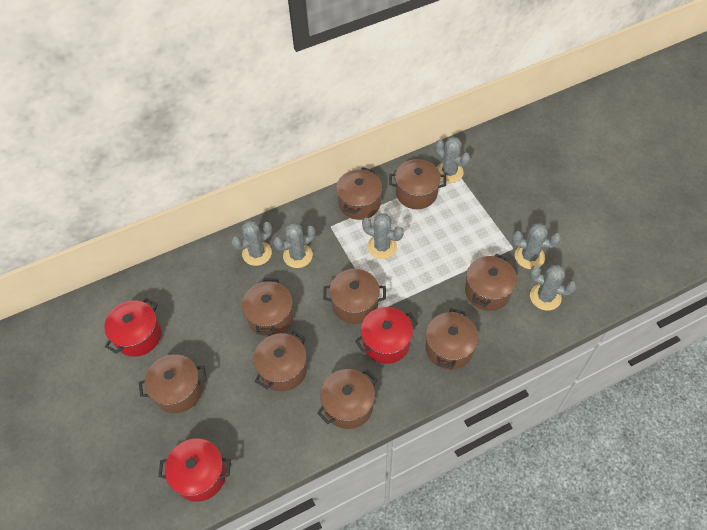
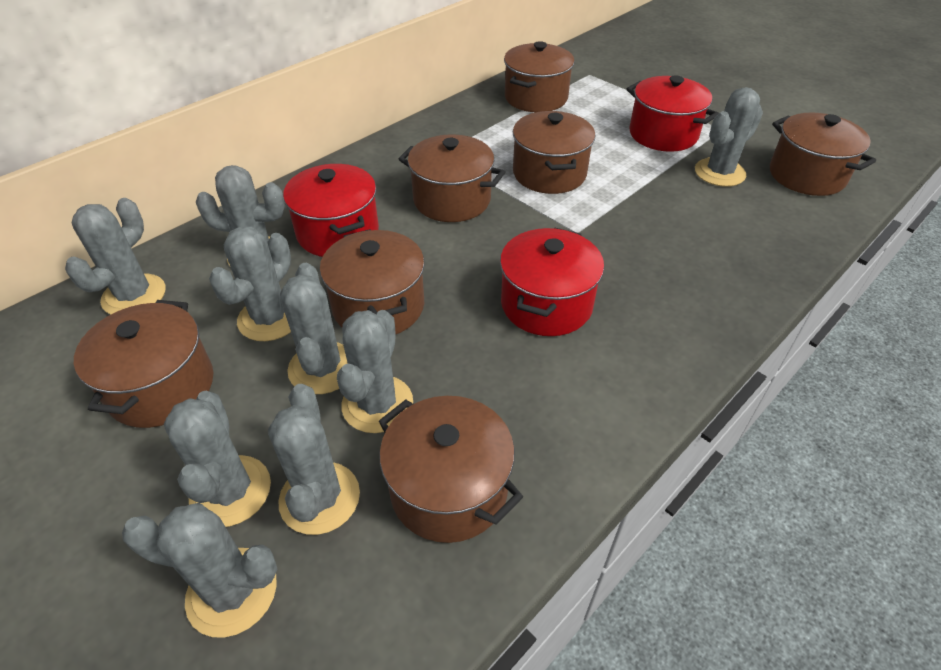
brown pot: 9 -> 7
grey cactus: 6 -> 9

